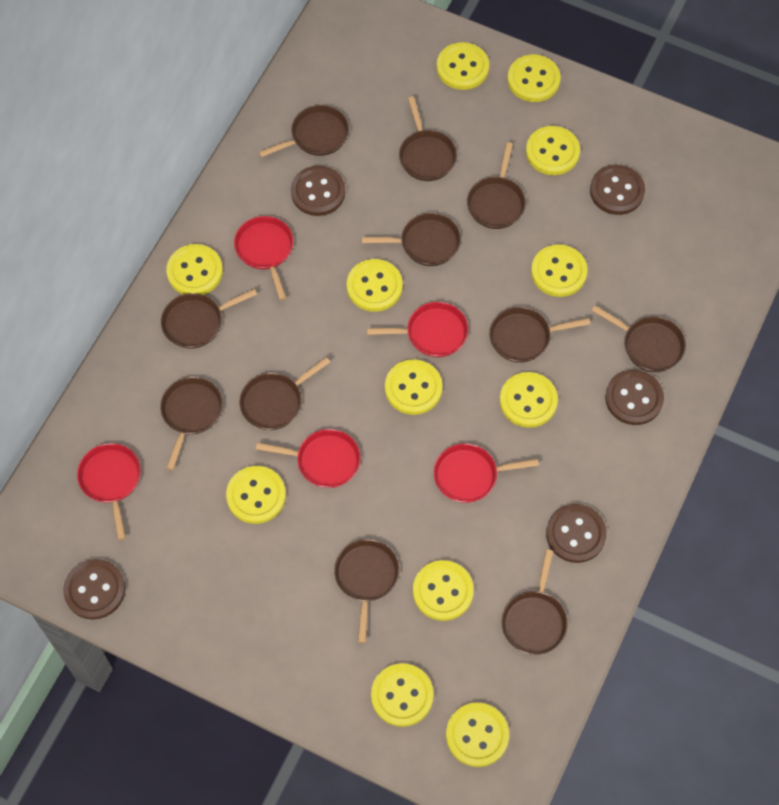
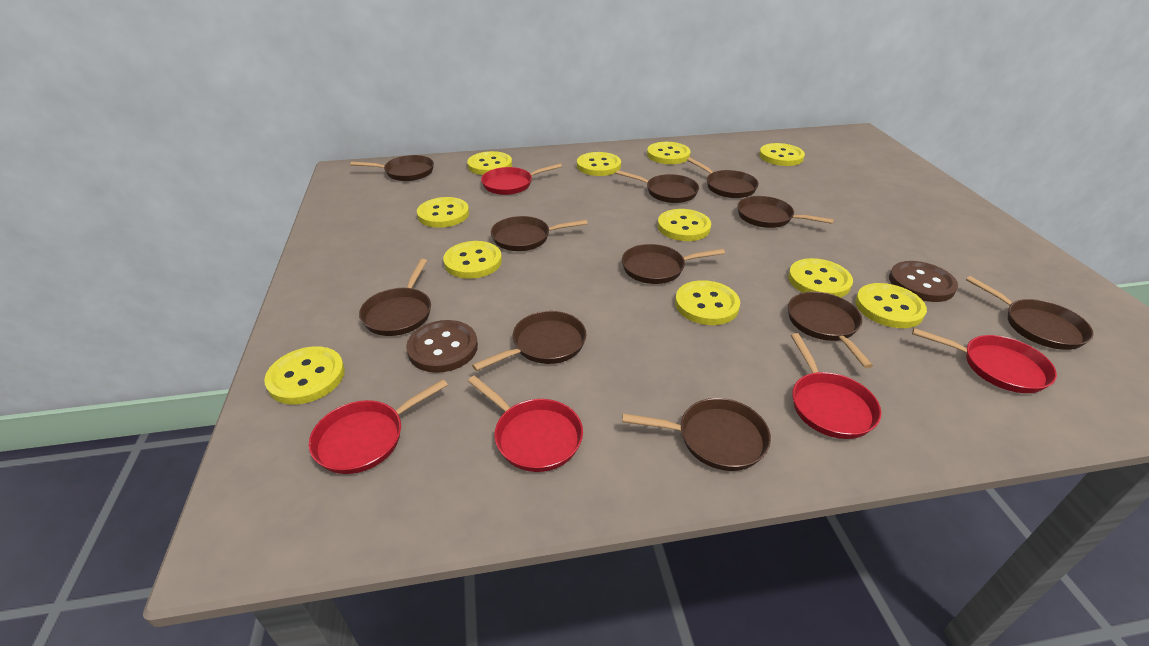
brown button: 5 -> 2
yellow button: 12 -> 11

